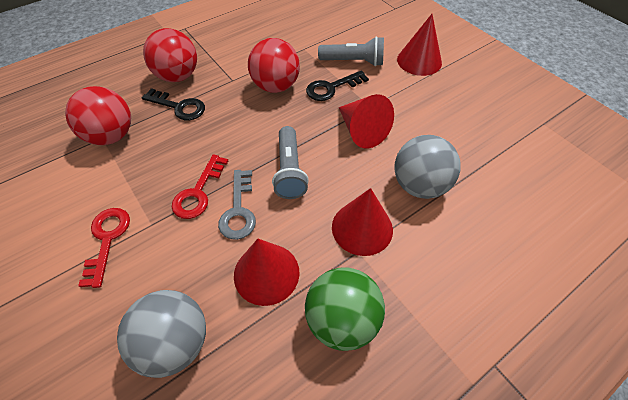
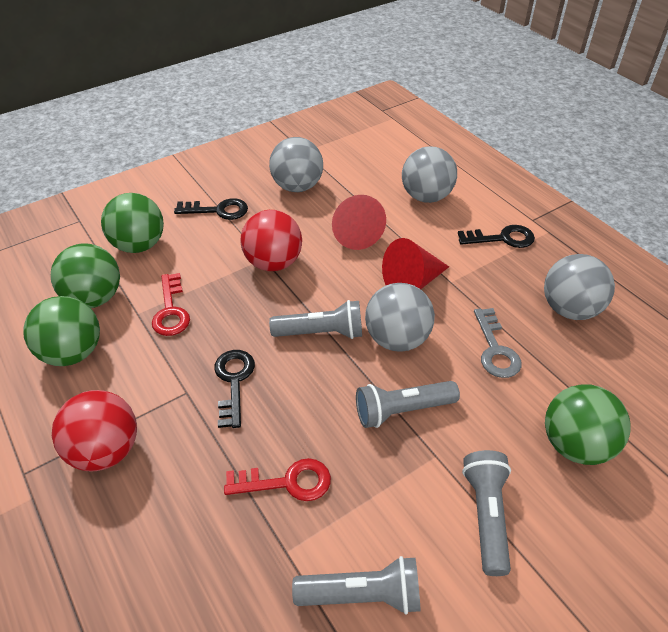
black key: 2 -> 3
green ball: 1 -> 4
grey ball: 2 -> 4
grey flashlight: 2 -> 4
red ball: 3 -> 2
red cone: 4 -> 2

